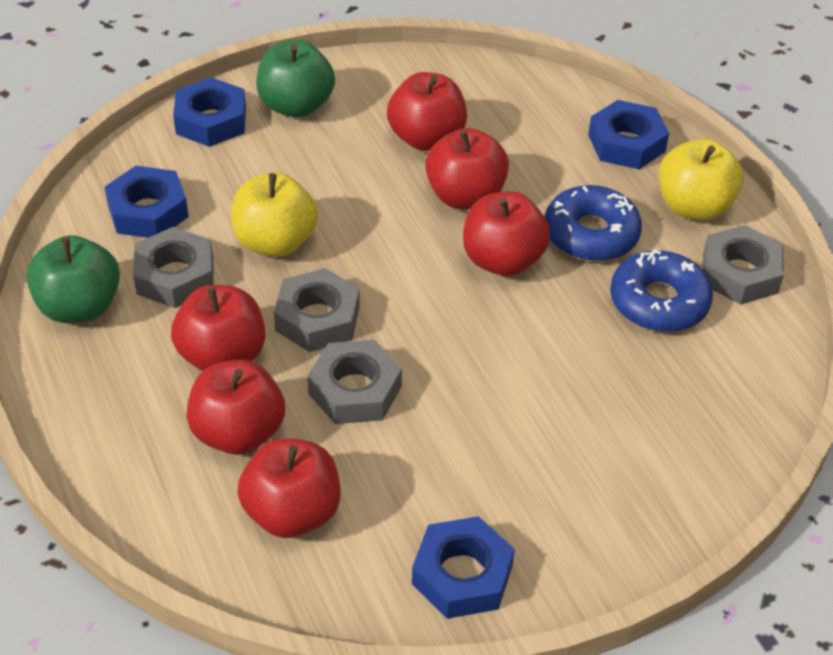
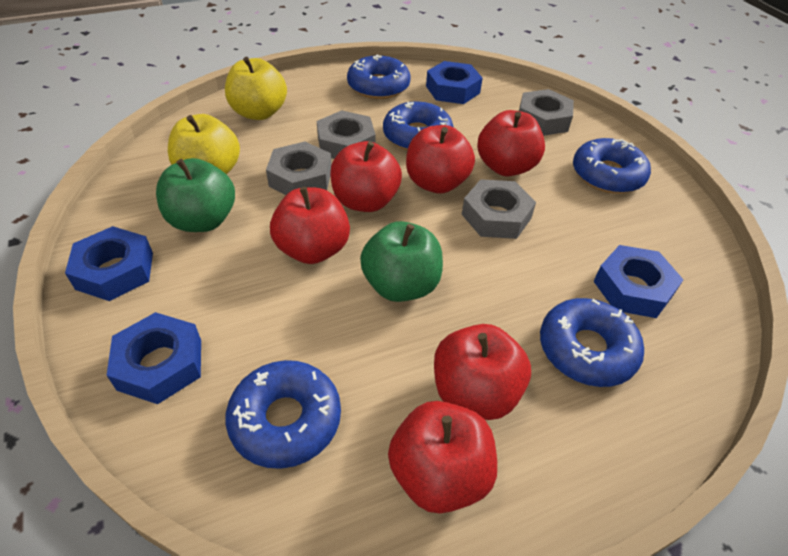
blue donut: 2 -> 5

